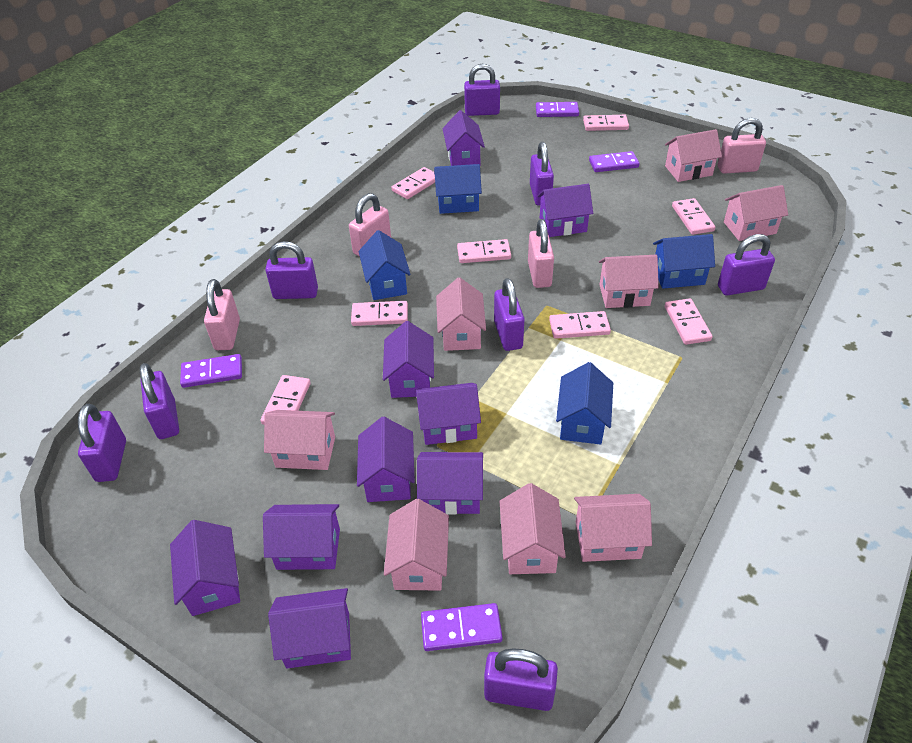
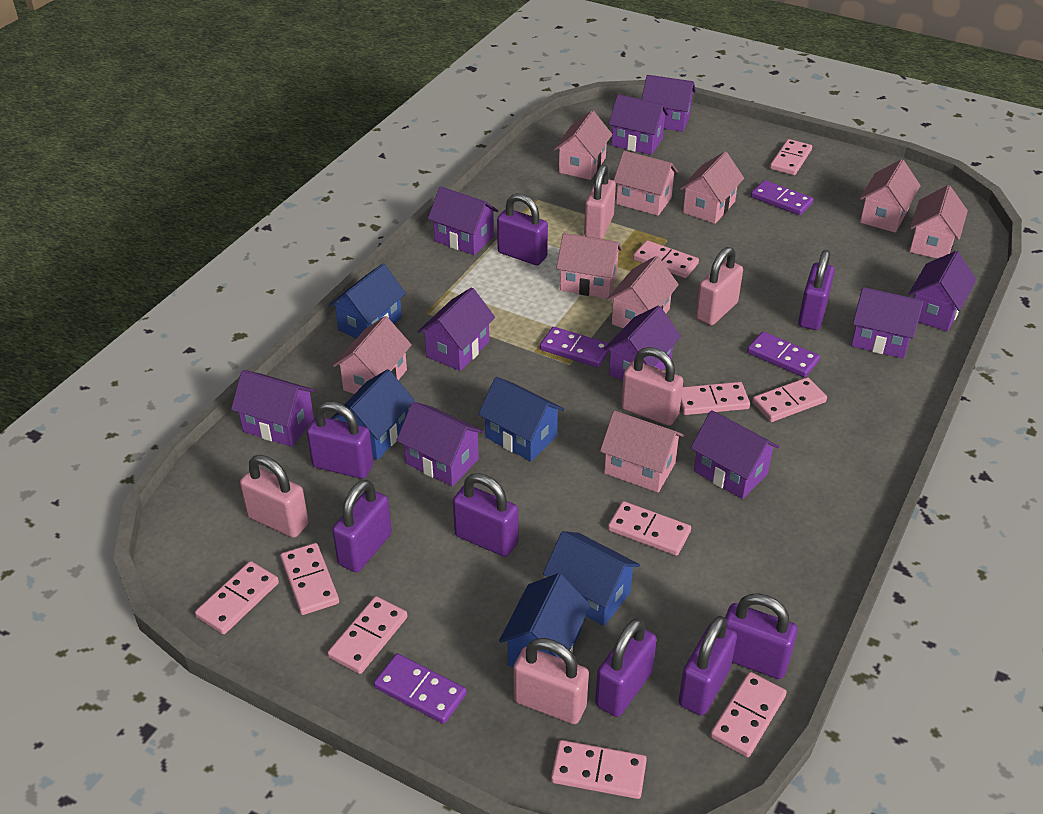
blue house: 4 -> 5
pink domino: 8 -> 10
pink house: 8 -> 9
pink padlock: 4 -> 5
purple house: 9 -> 10

